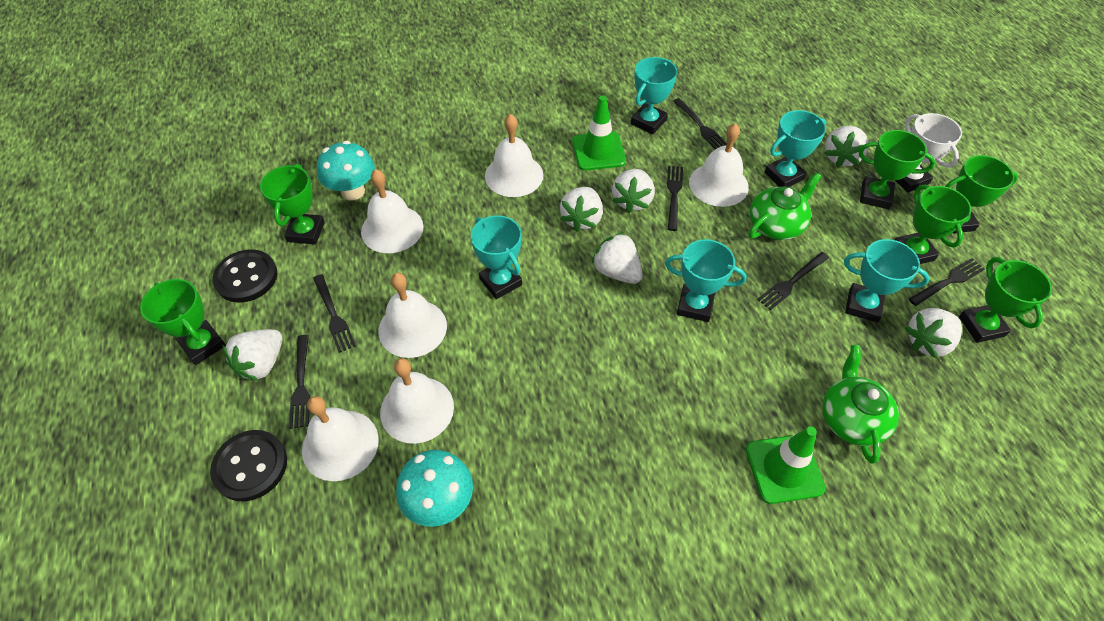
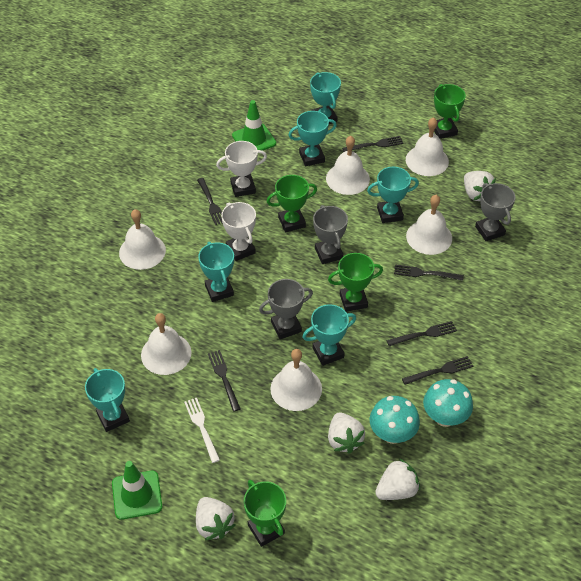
black button: 2 -> 0
green teapot: 2 -> 0
green trophy: 6 -> 4
grey trophy: 0 -> 3
turquoise trophy: 5 -> 6
white fork: 0 -> 1
white strawberry: 6 -> 4
white trophy: 1 -> 2

